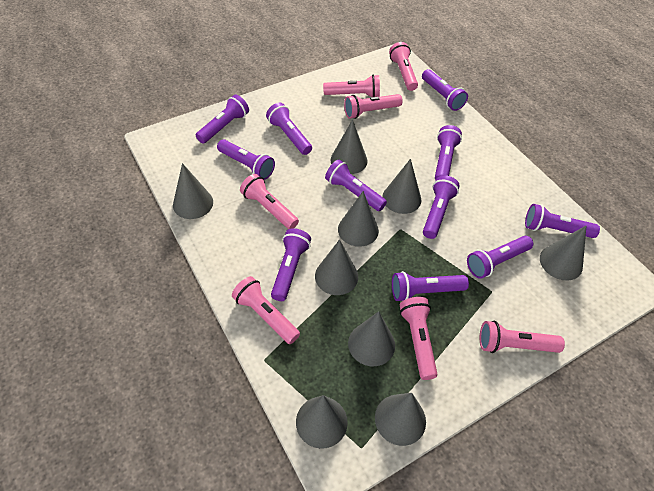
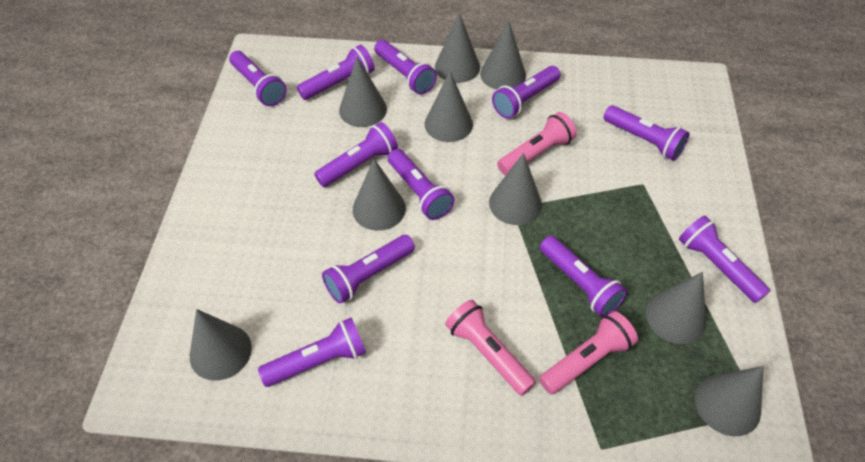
pink flashlight: 7 -> 3

